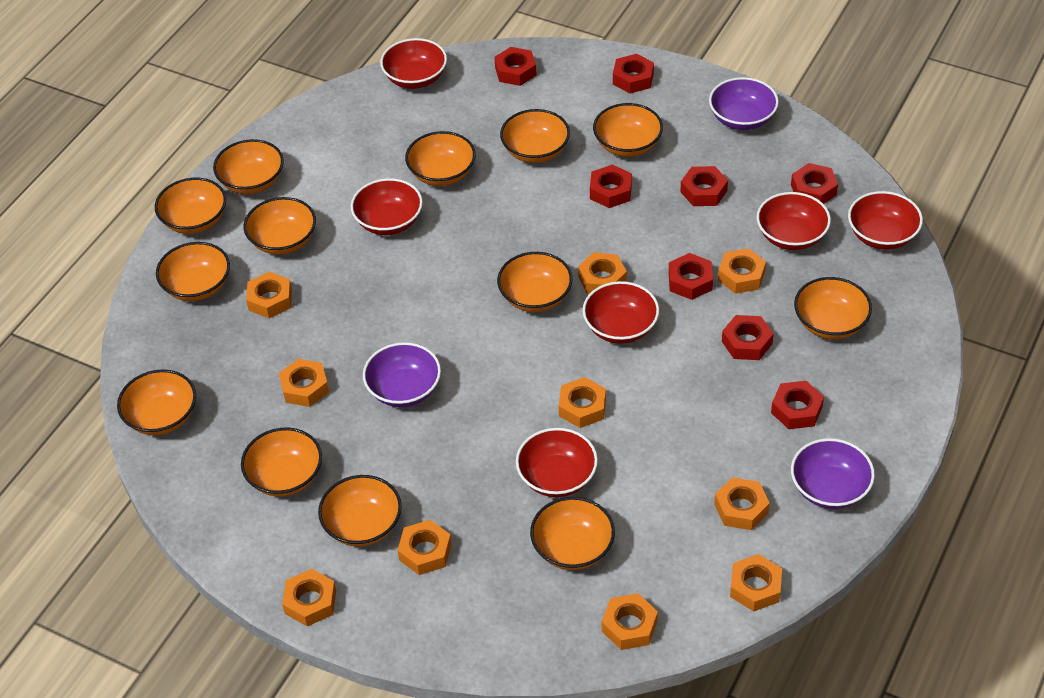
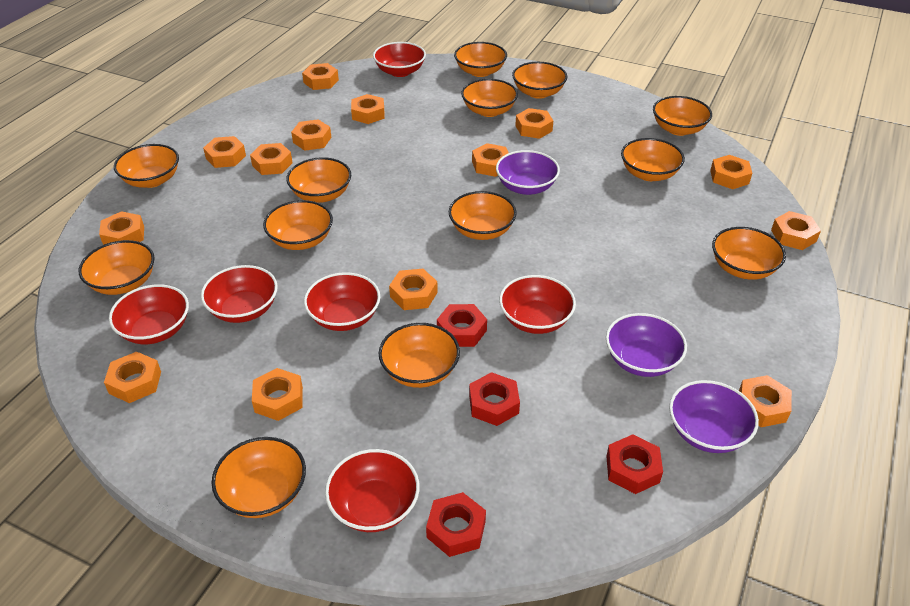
orange nut: 10 -> 14
red nut: 8 -> 4

